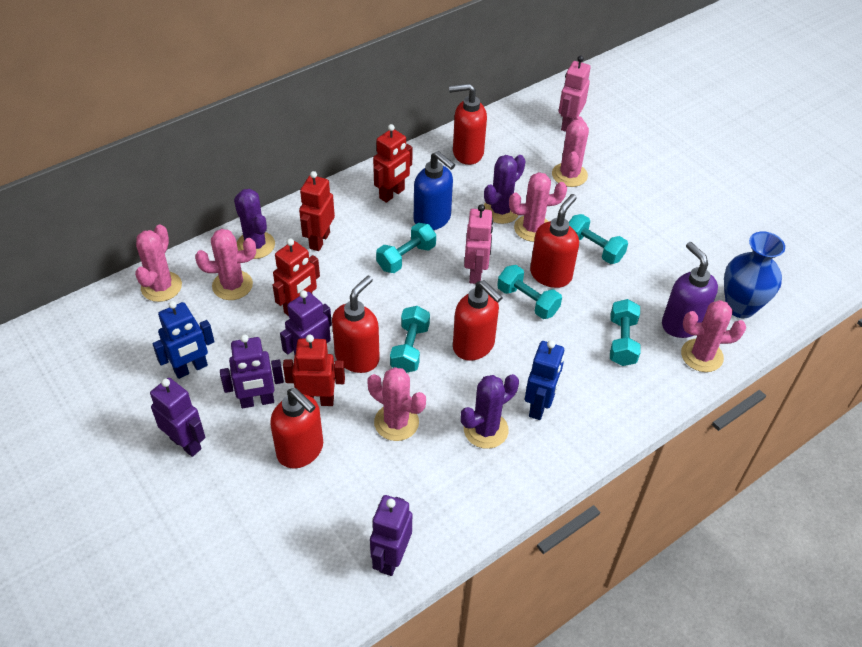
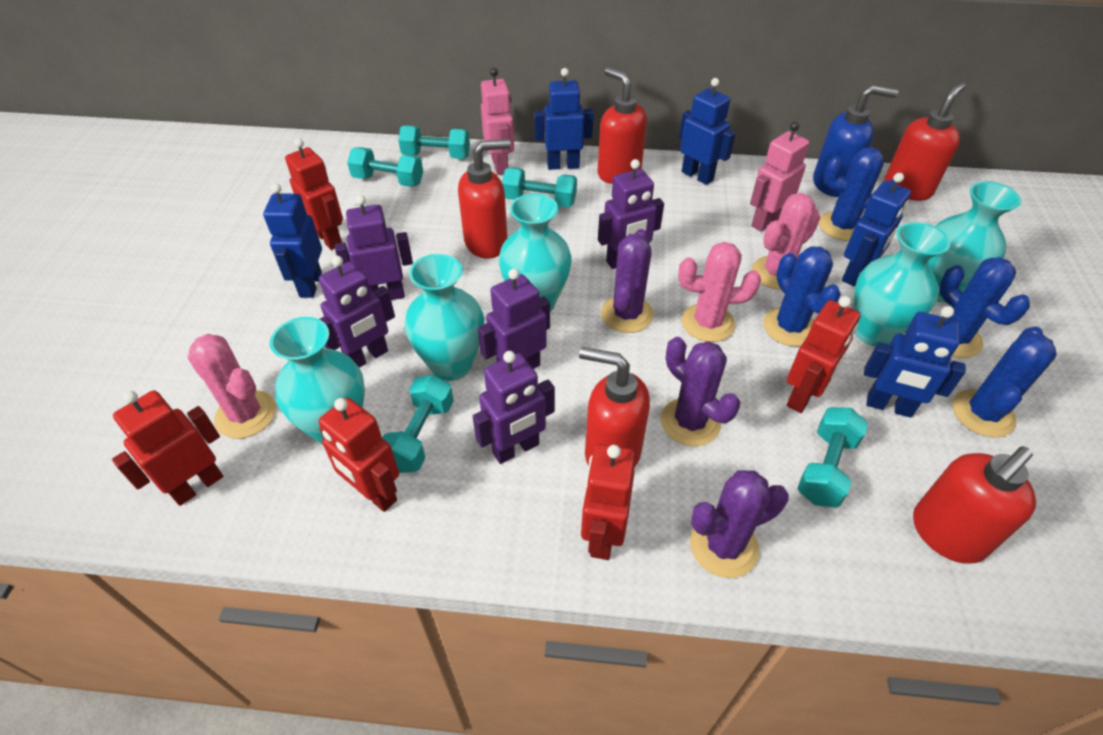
blue cactus: 0 -> 4
blue robot: 2 -> 5
blue vase: 1 -> 0
pink cactus: 6 -> 3
purple robot: 4 -> 5
purple soap dispenser: 1 -> 0
red robot: 4 -> 5
turquoise vase: 0 -> 5

